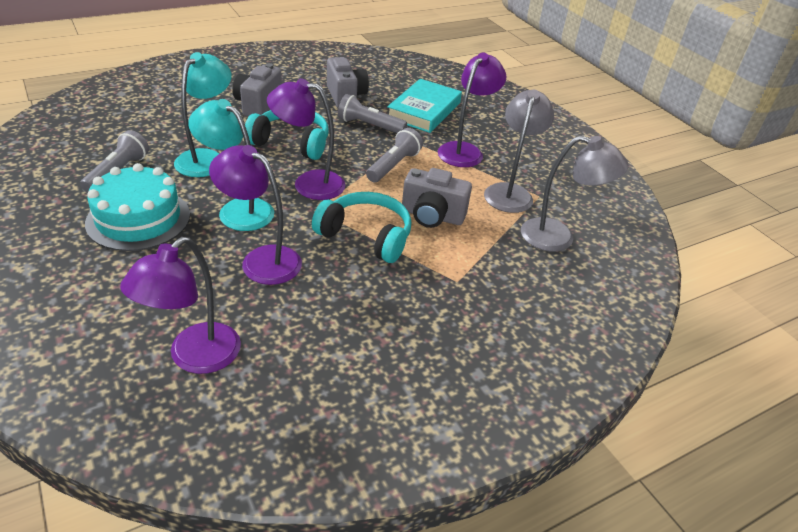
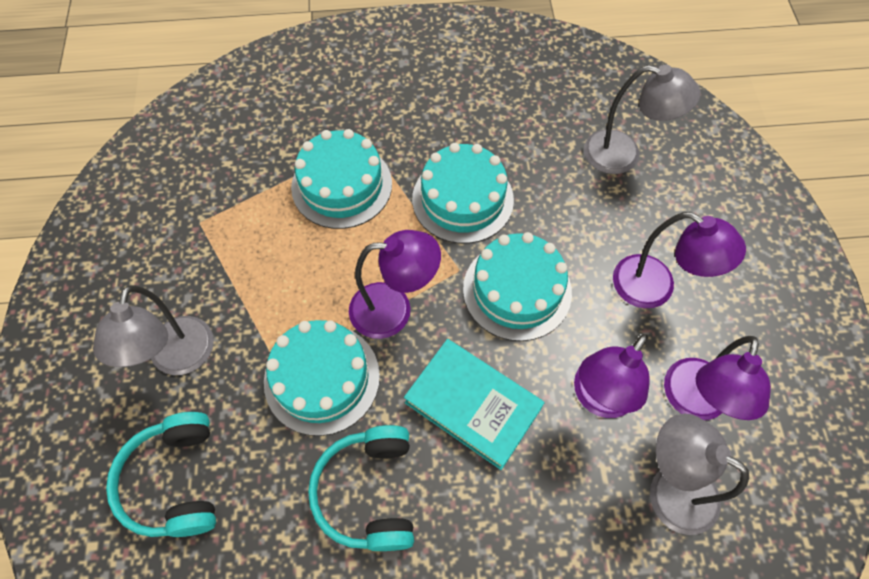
grey camera: 3 -> 0
grey flashlight: 3 -> 0
grey lamp: 2 -> 3
turquoise cake: 1 -> 4
turquoise lamp: 2 -> 0

